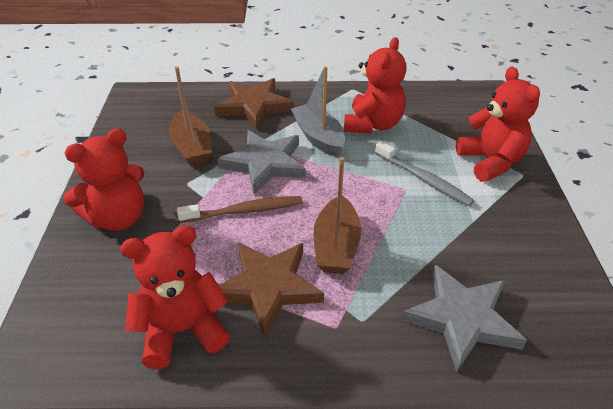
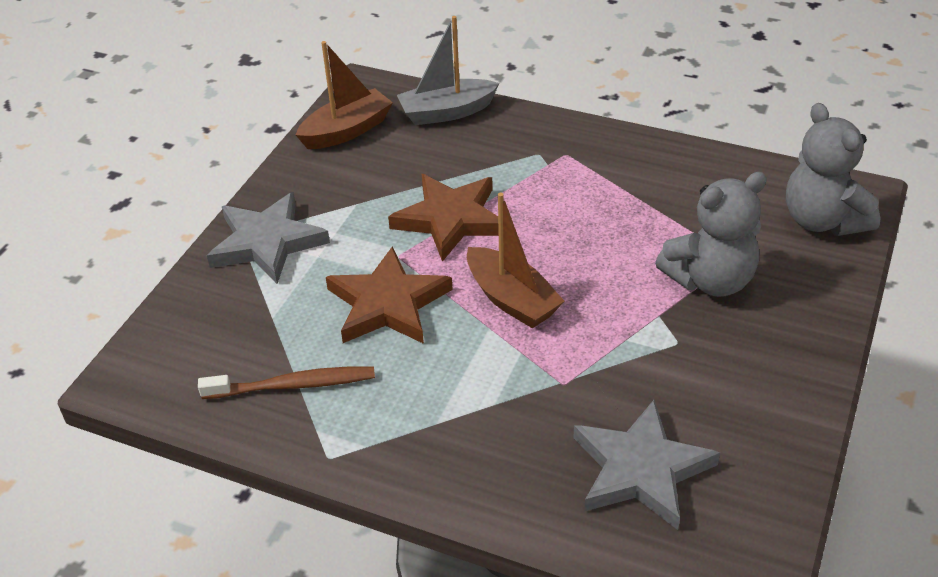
grey teddy bear: 0 -> 2
grey toothbrush: 1 -> 0
red teddy bear: 4 -> 0

